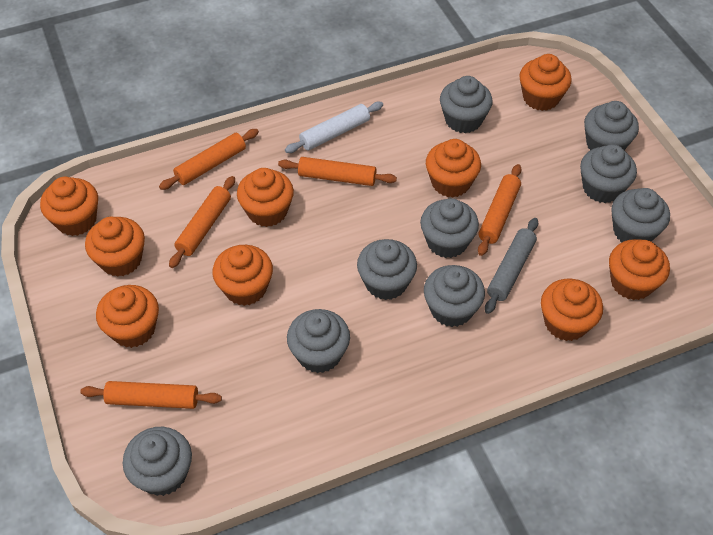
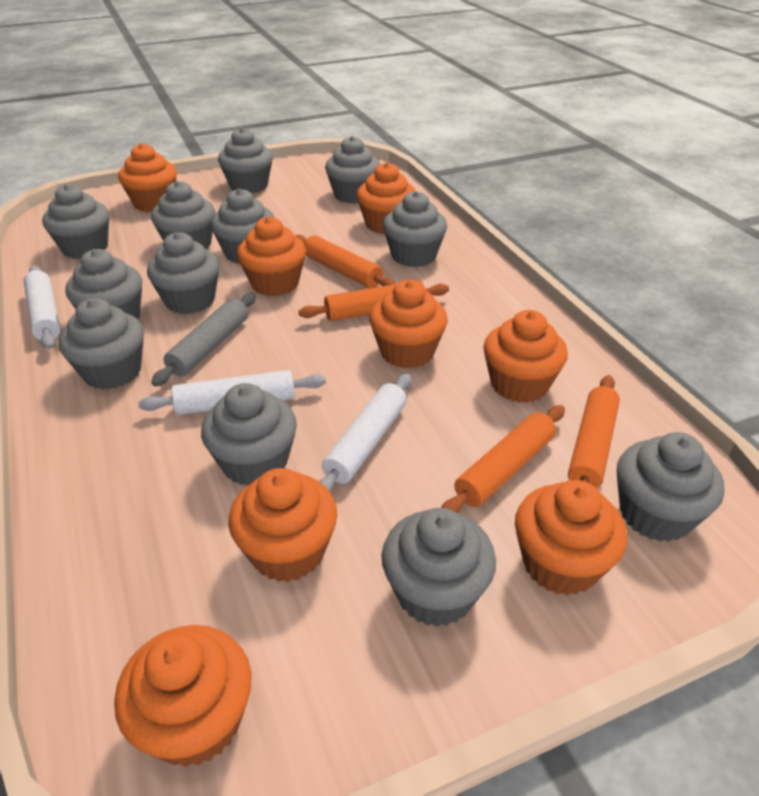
grey cupcake: 9 -> 12
orange cupcake: 9 -> 8
orange rolling pin: 5 -> 4
white rolling pin: 1 -> 3

